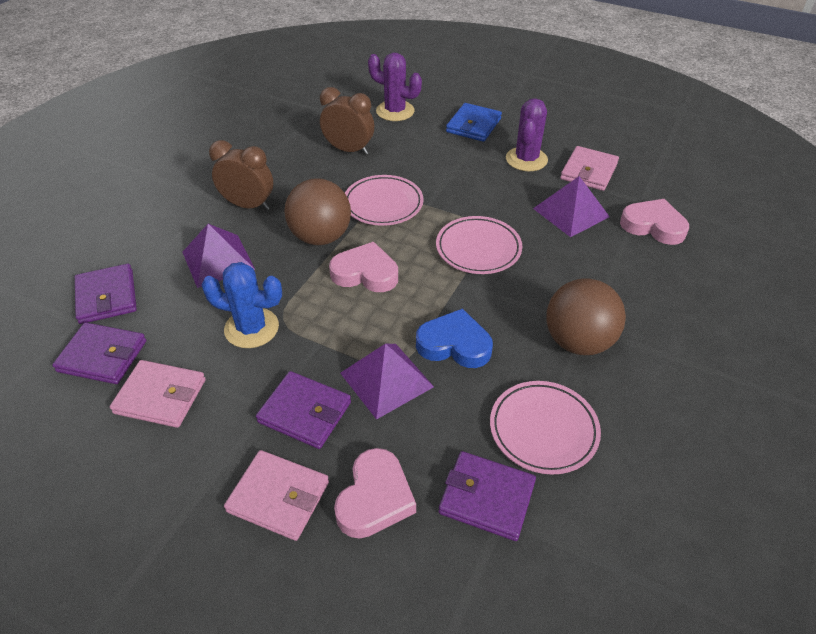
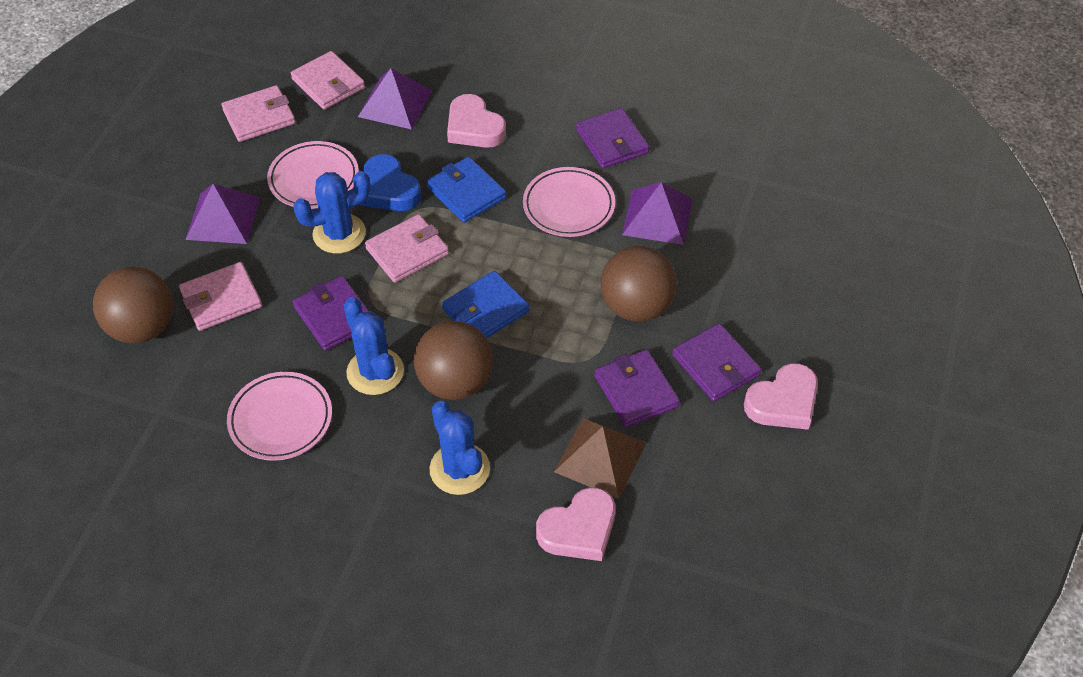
blue cactus: 1 -> 3
blue wallet: 1 -> 2
brown ball: 2 -> 3
brown clock: 2 -> 0
brown pyramid: 0 -> 1
pink wallet: 3 -> 4
purple cactus: 2 -> 0

